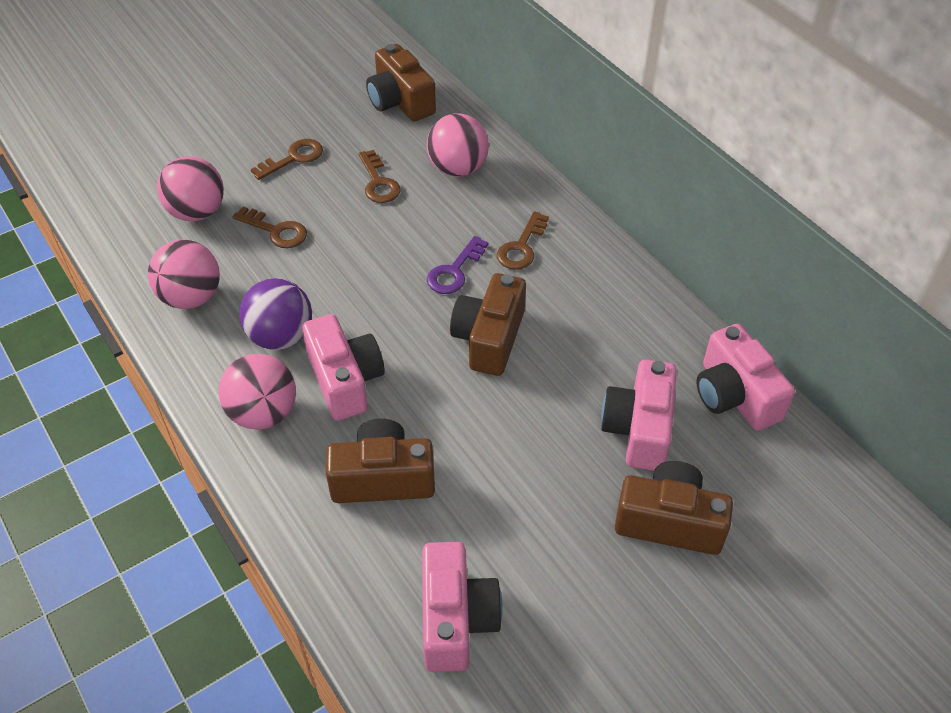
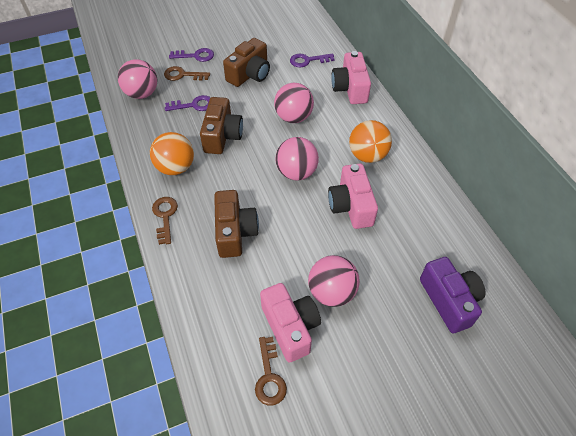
brown camera: 4 -> 3
brown key: 4 -> 3
orange ball: 0 -> 2
pink camera: 4 -> 3
purple ball: 1 -> 0
purple camera: 0 -> 1
purple key: 1 -> 3

